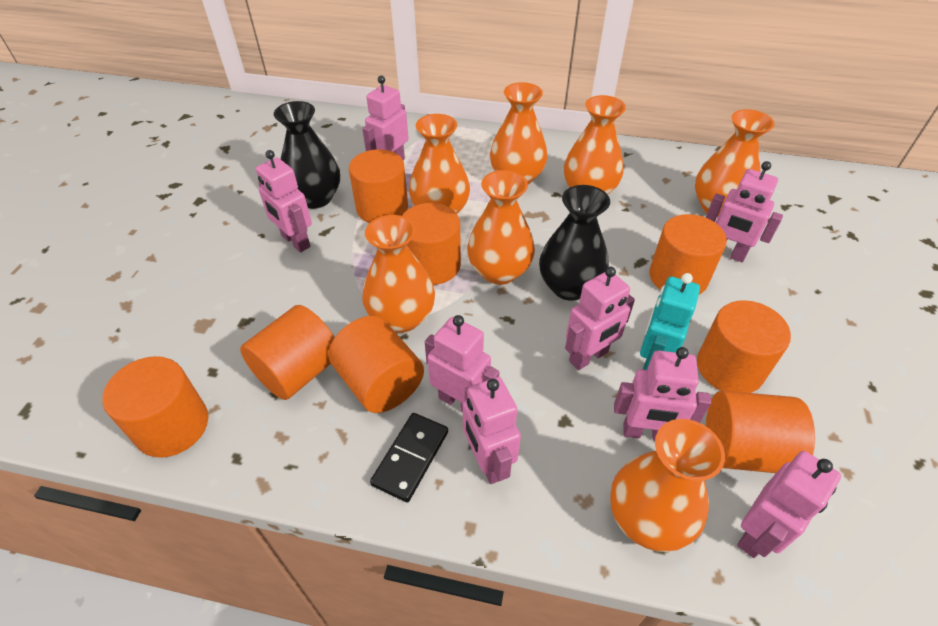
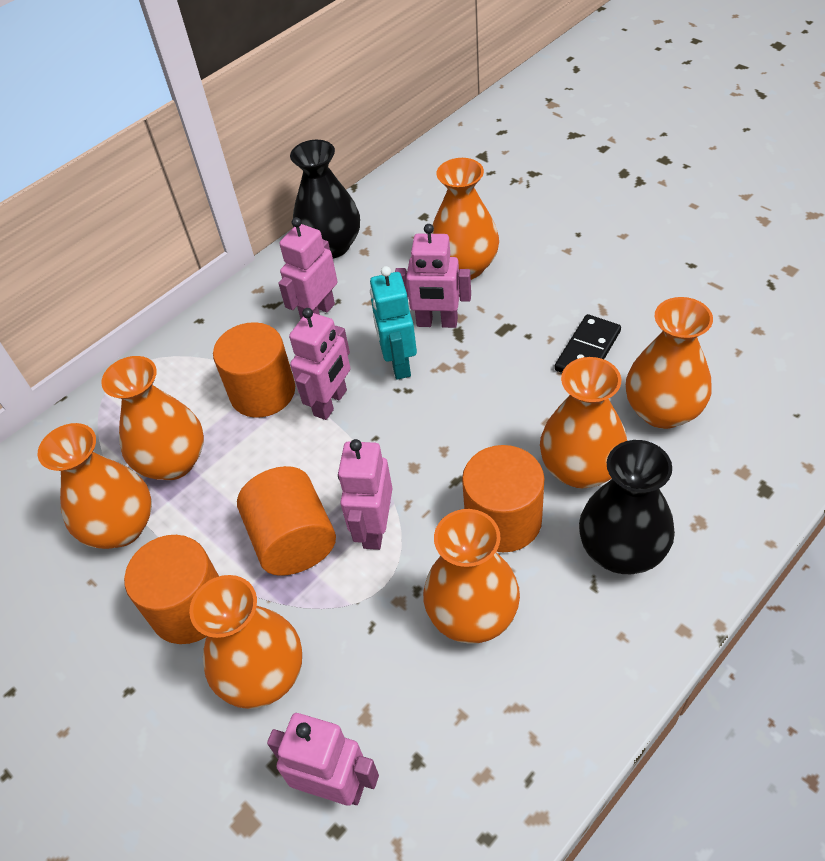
orange cylinder: 8 -> 4
pink robot: 8 -> 5

